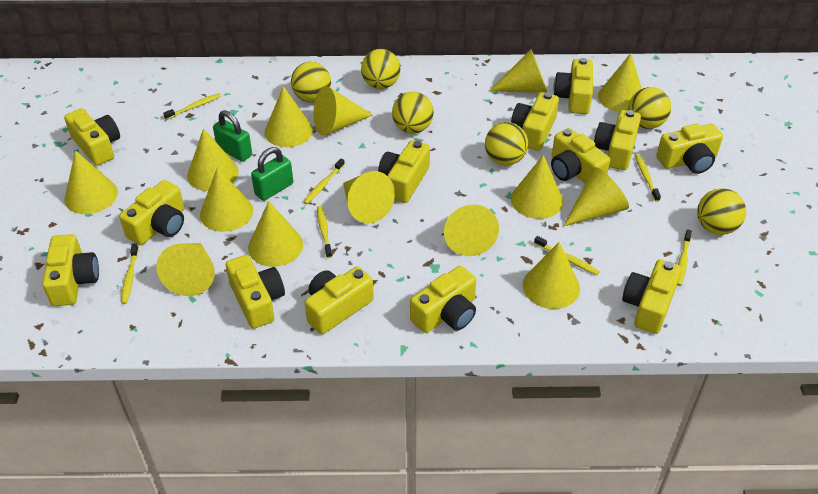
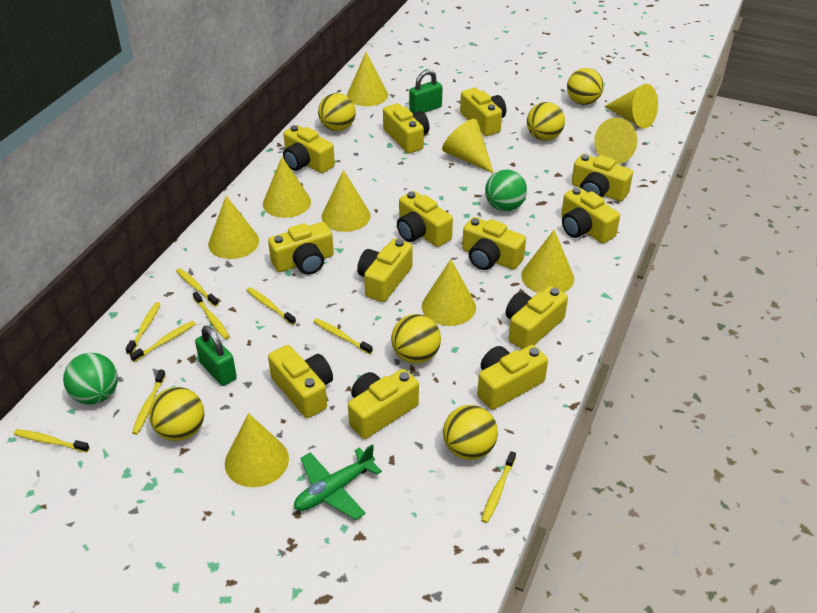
green ball: 0 -> 2
green plane: 0 -> 1
yellow cone: 14 -> 10
yellow toothbrush: 7 -> 9

